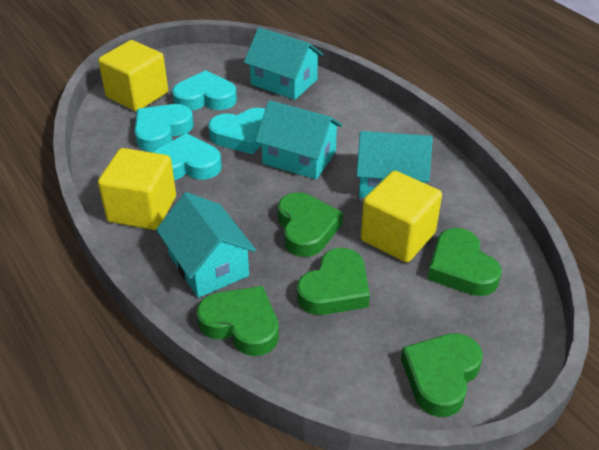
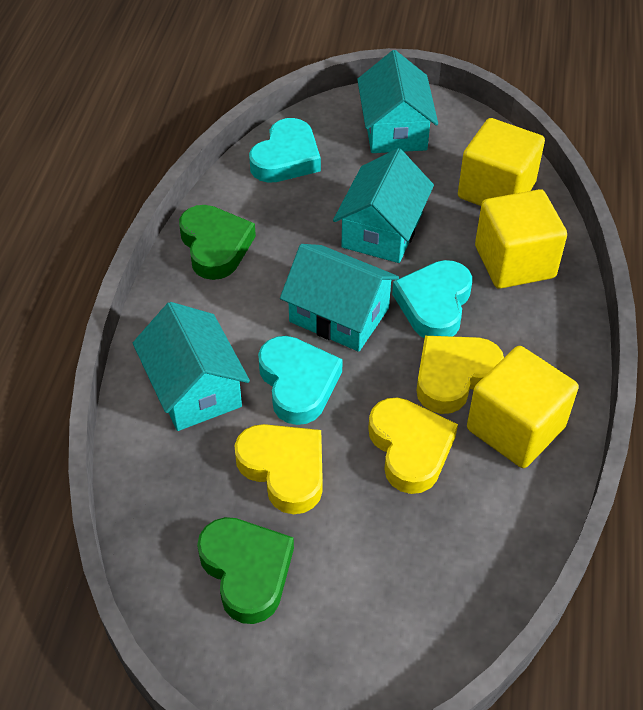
green heart: 5 -> 2
turquoise heart: 4 -> 3
yellow heart: 0 -> 3

